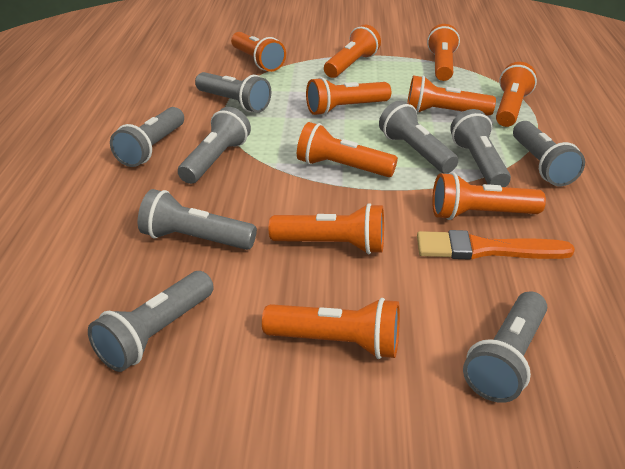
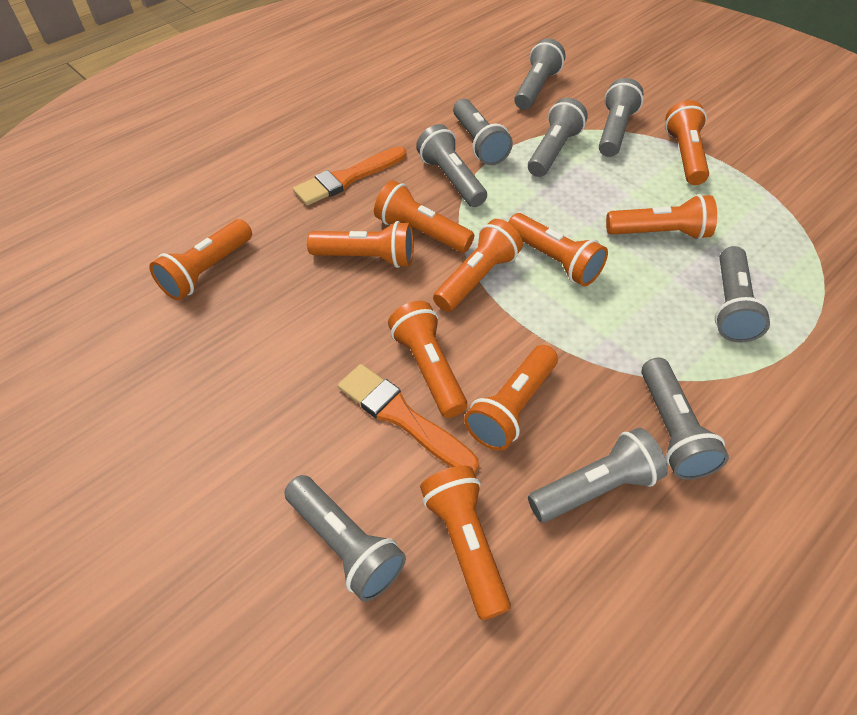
orange brush: 1 -> 2

